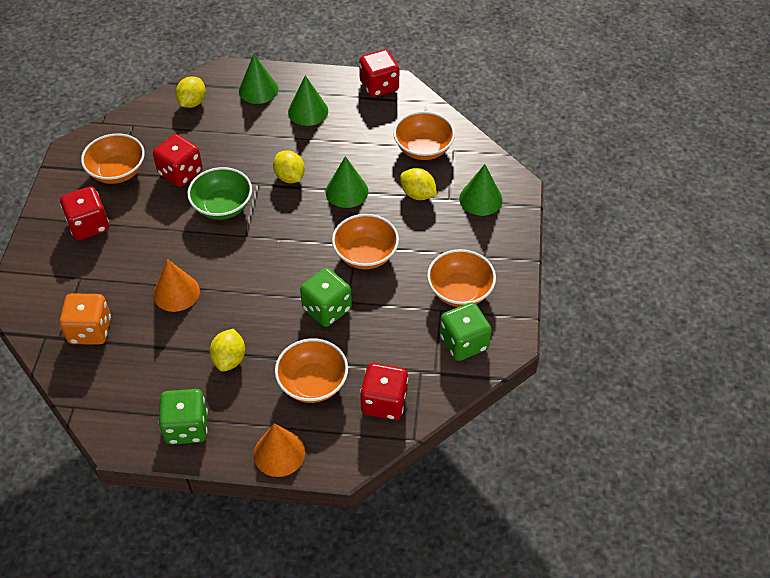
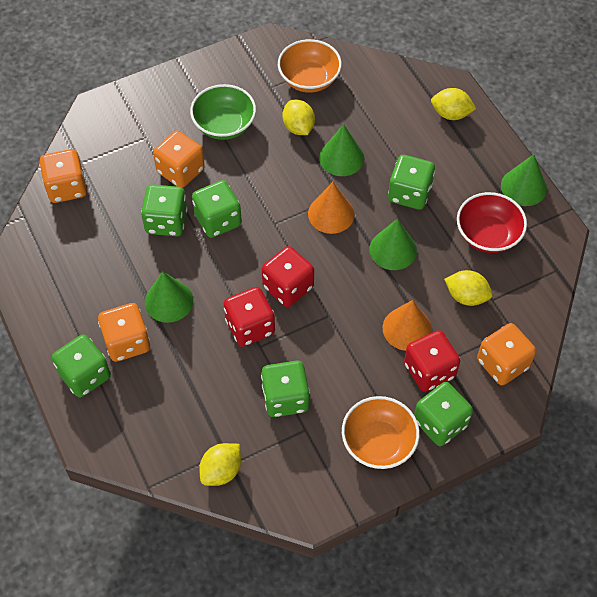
green dice: 3 -> 6
orange bowl: 5 -> 2
orange dice: 1 -> 4
red bowl: 0 -> 1
red dice: 4 -> 3

